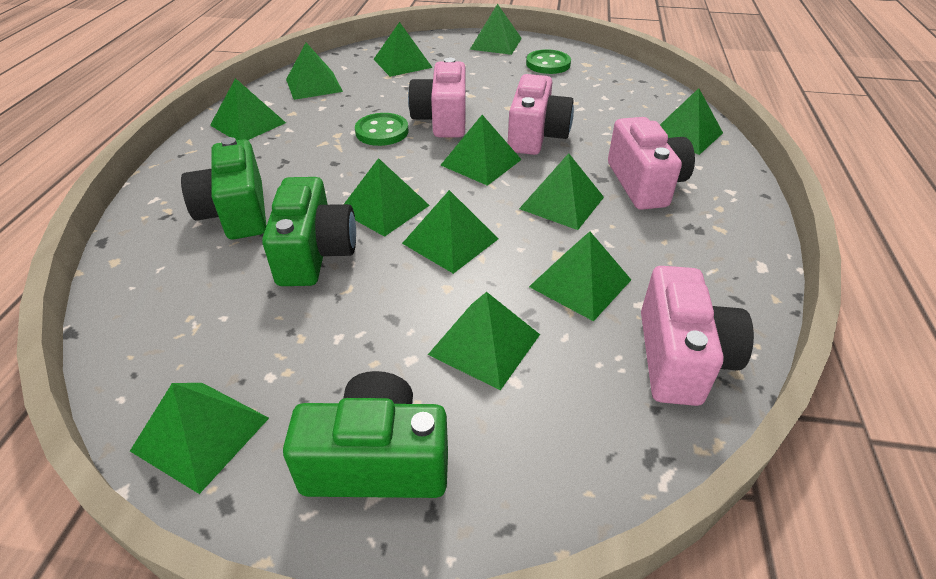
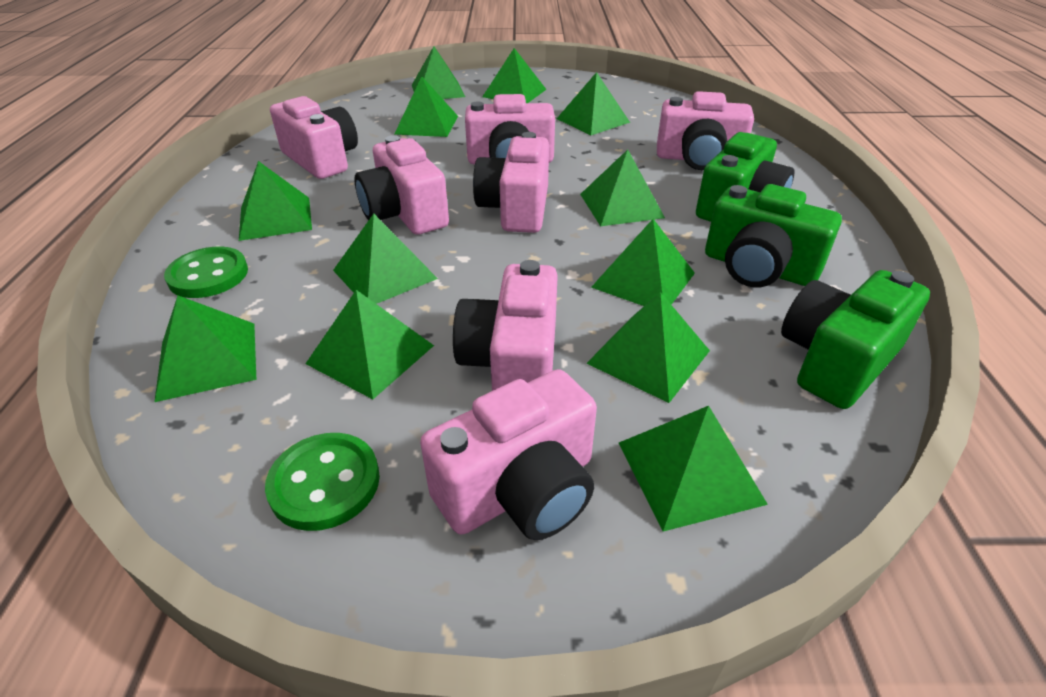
pink camera: 4 -> 7

